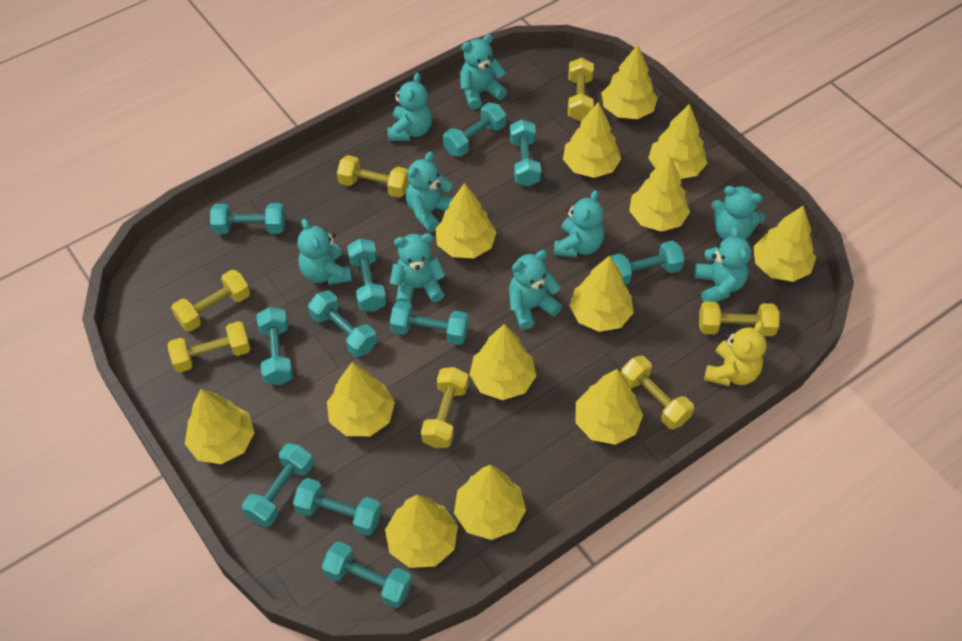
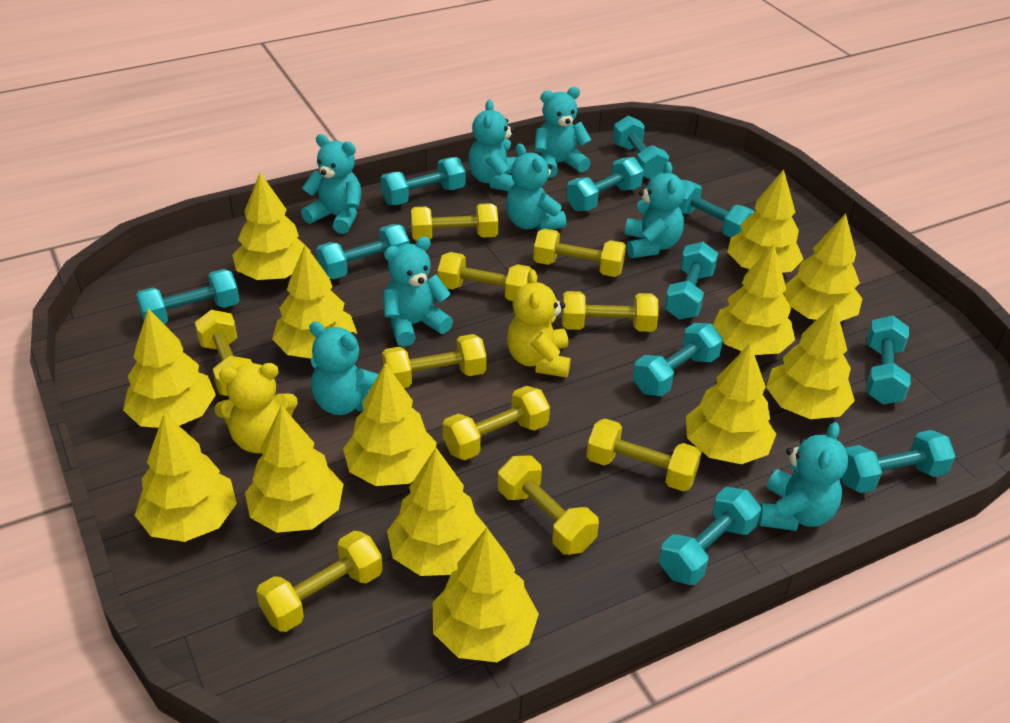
turquoise teddy bear: 9 -> 8
yellow dumbbell: 7 -> 10
yellow teddy bear: 1 -> 2

